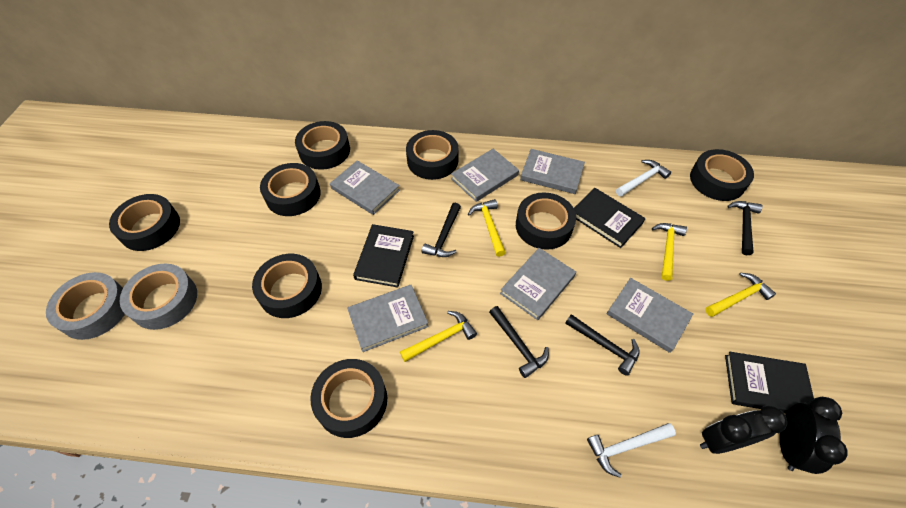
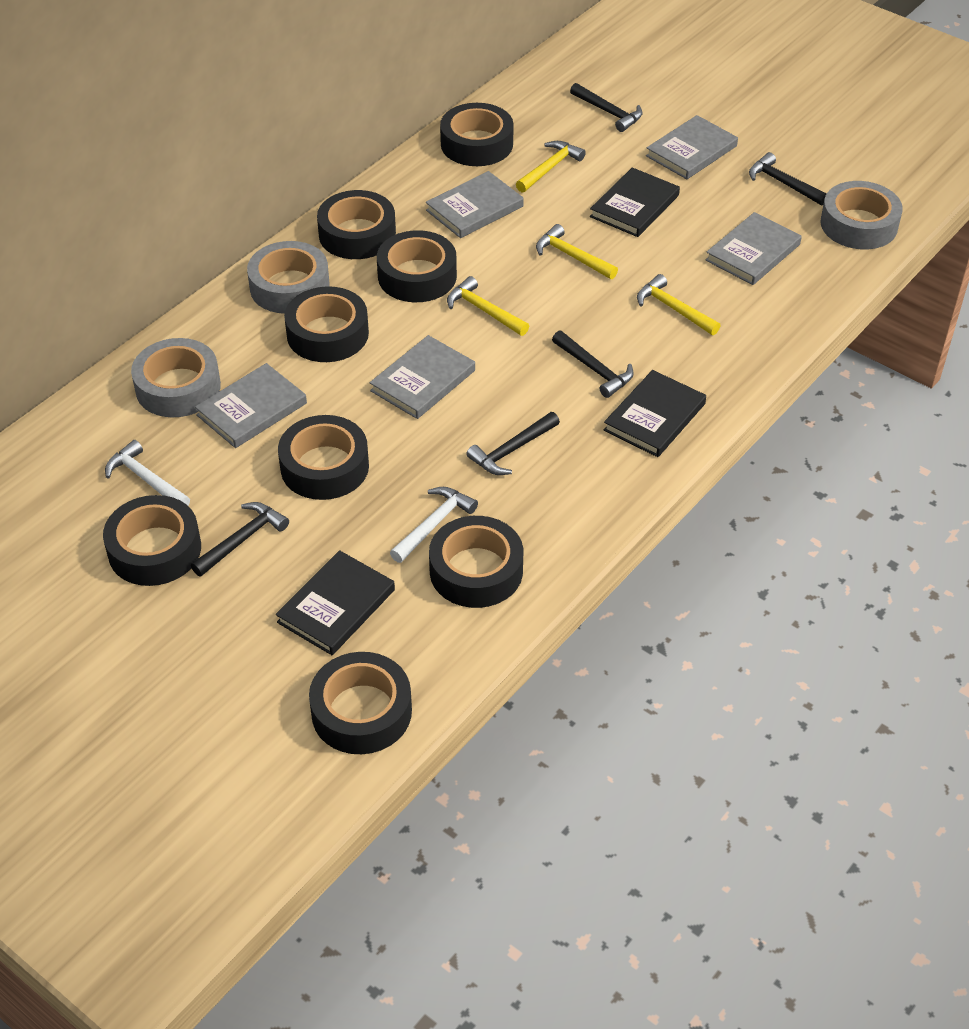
black clock: 2 -> 0
black hammer: 4 -> 5
grey book: 6 -> 5
grey tape: 2 -> 3

